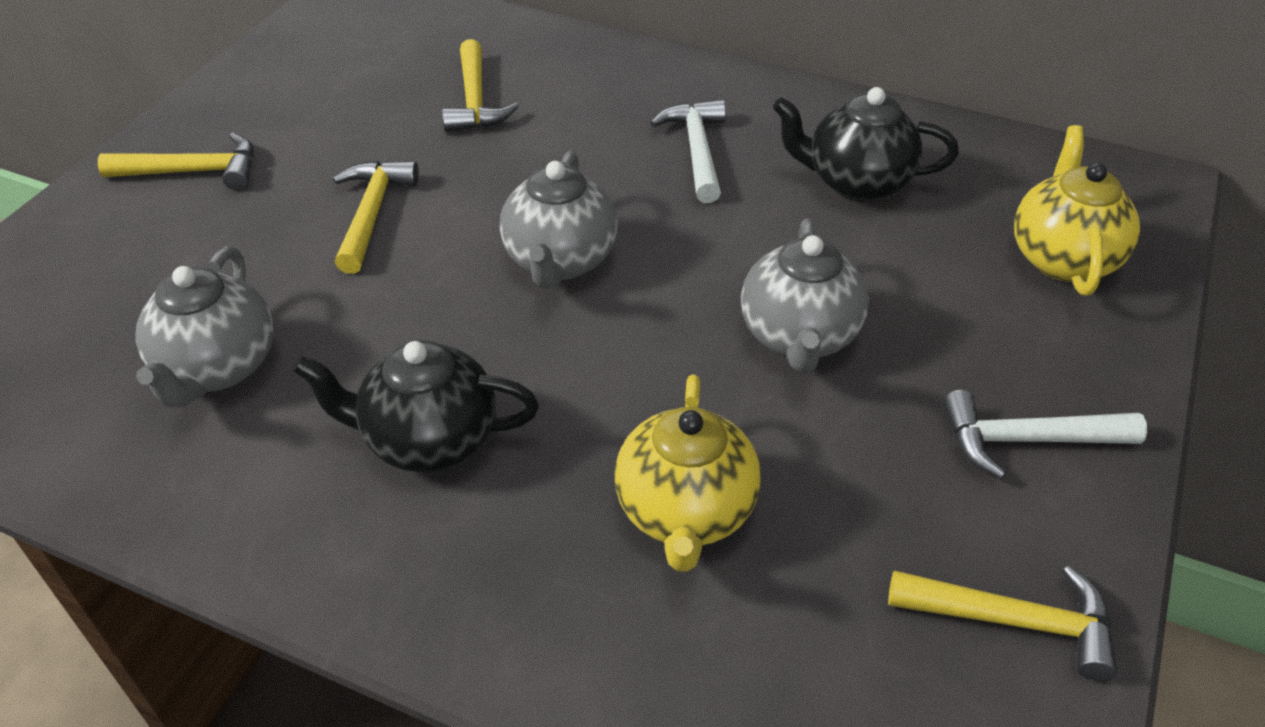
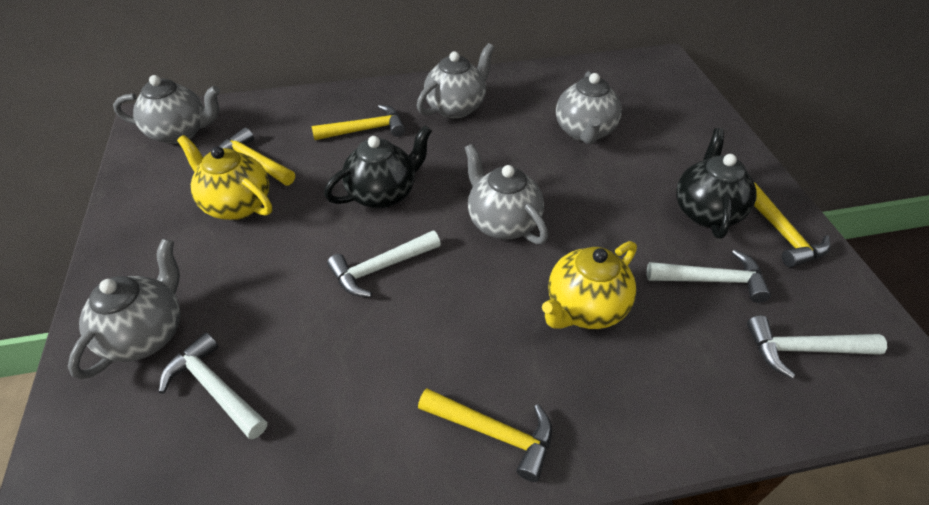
grey teapot: 3 -> 5
white hammer: 2 -> 4

